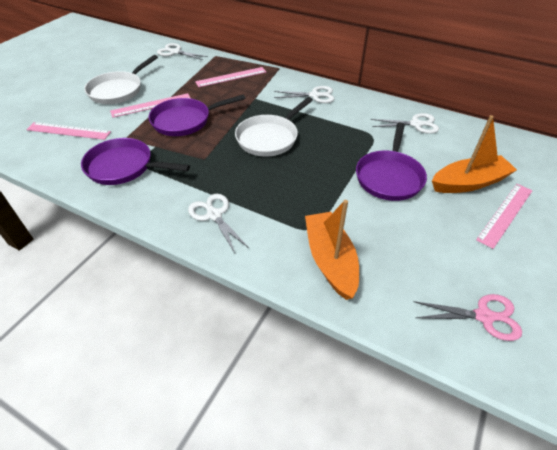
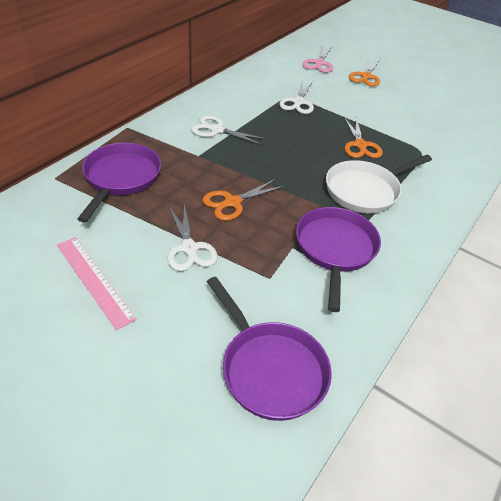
orange boat: 2 -> 0
orange scissors: 0 -> 3
pink ruler: 4 -> 1
white pan: 2 -> 1
white scissors: 4 -> 3

